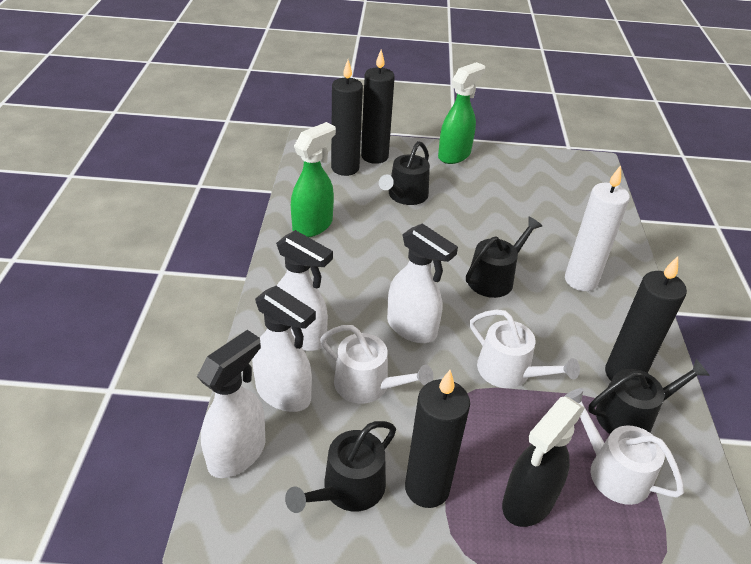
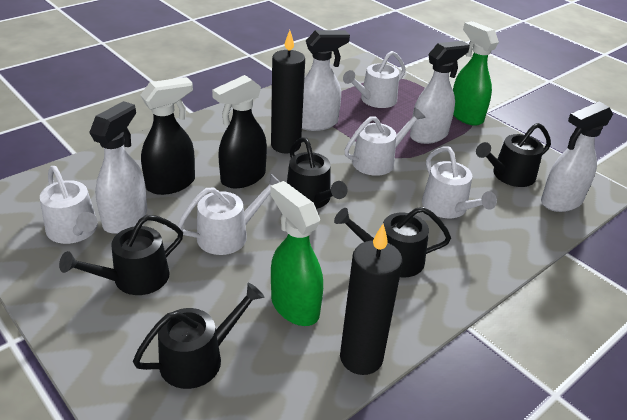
black candle: 4 -> 2
black spray bottle: 1 -> 2
black watering can: 4 -> 5
white candle: 1 -> 0
white watering can: 3 -> 5

